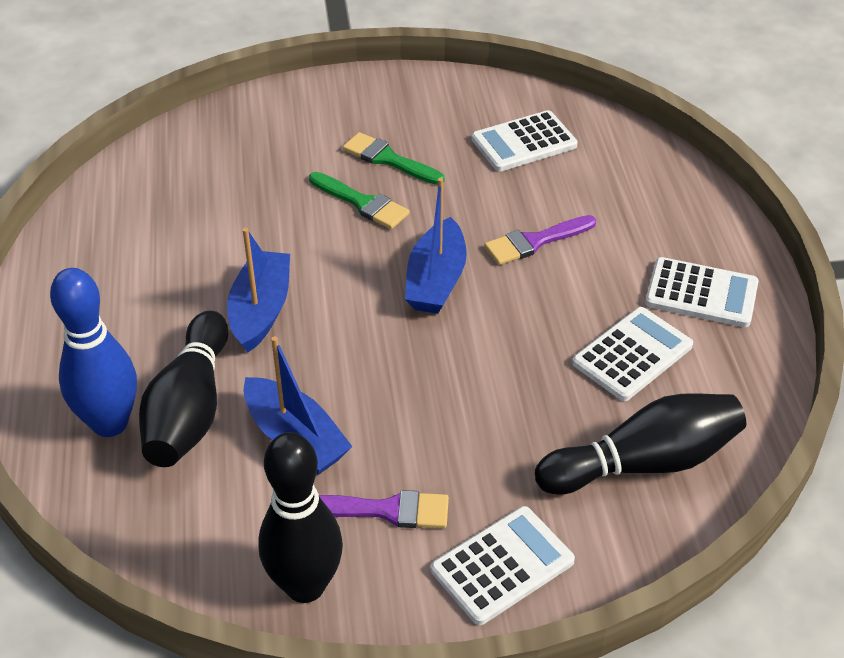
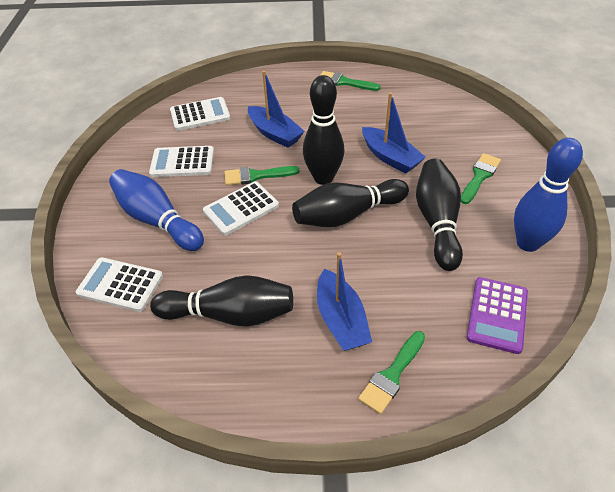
black bowling pin: 3 -> 4
blue bowling pin: 1 -> 2
green brush: 2 -> 4
purple brush: 2 -> 0
purple calculator: 0 -> 1

